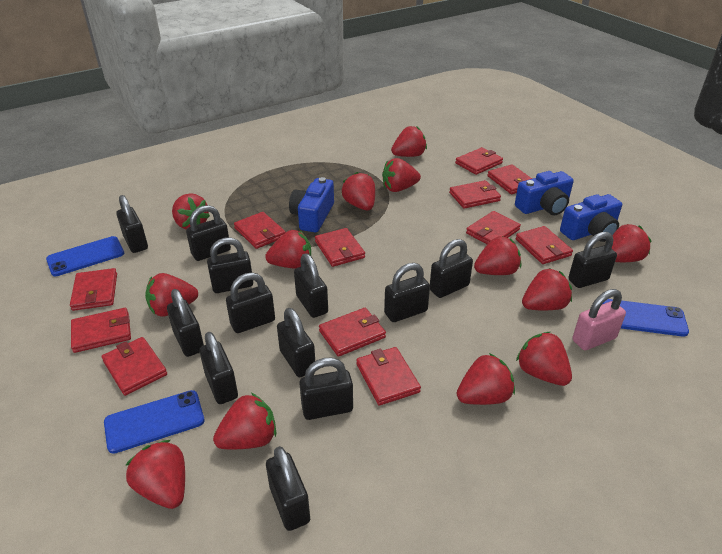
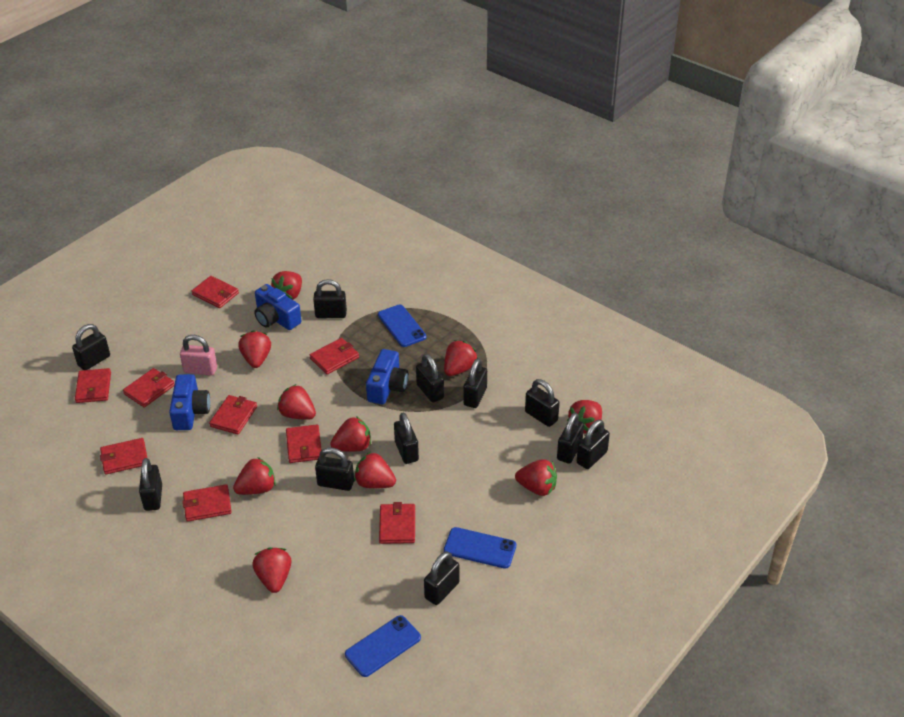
black padlock: 13 -> 11
red strawberry: 13 -> 10
red wallet: 12 -> 9

